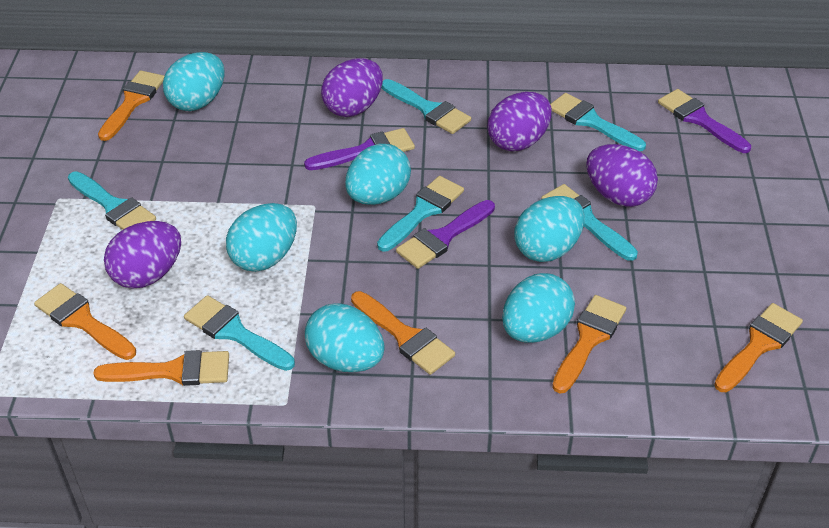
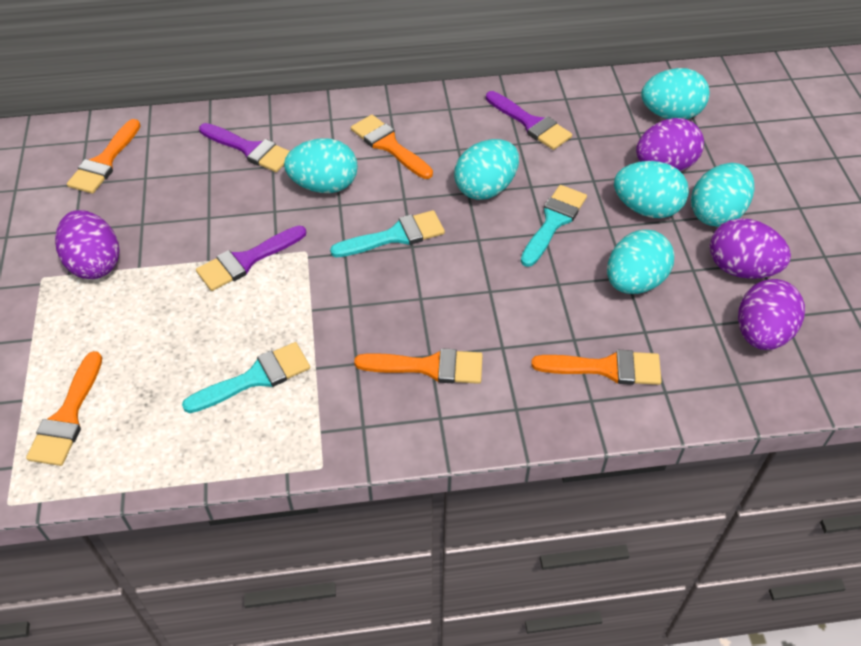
orange brush: 6 -> 5
turquoise brush: 6 -> 3

